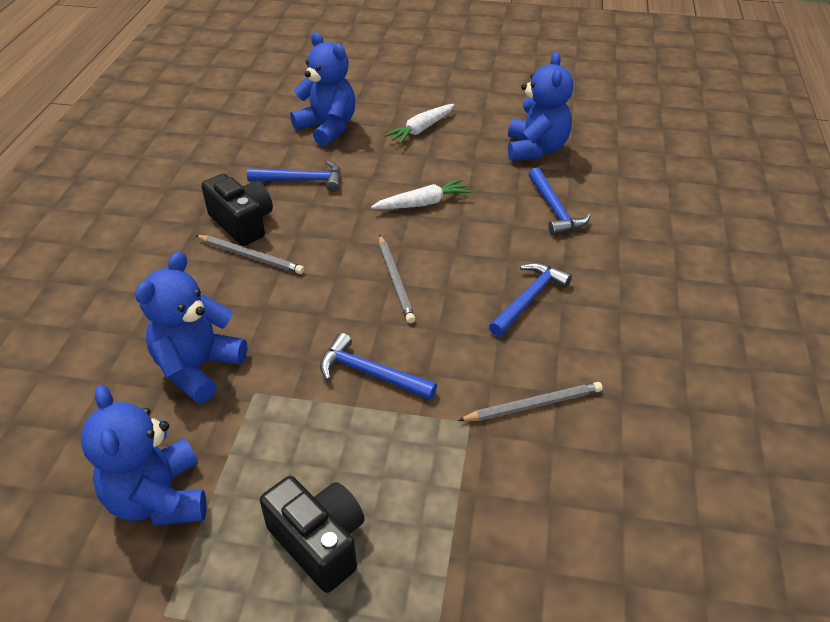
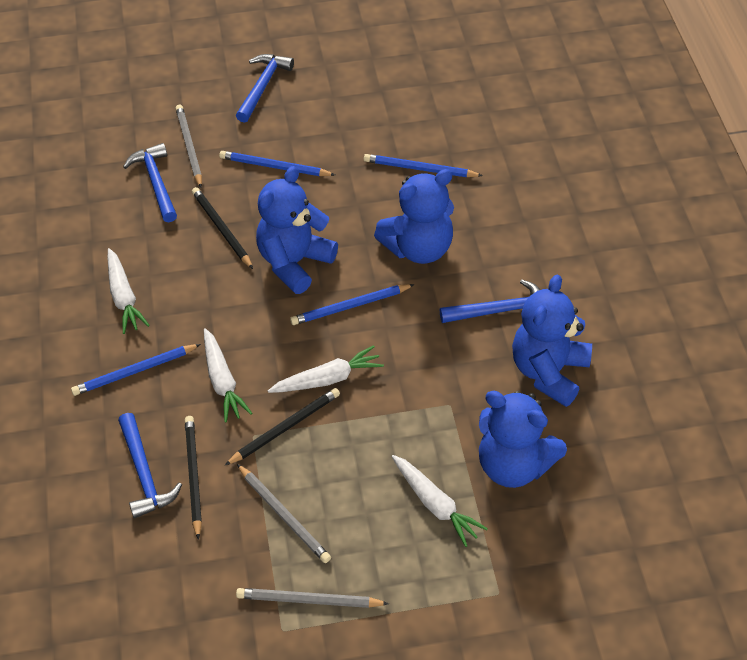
black camera: 2 -> 0
black pencil: 0 -> 3
blue pencil: 0 -> 4
white carrot: 2 -> 4

